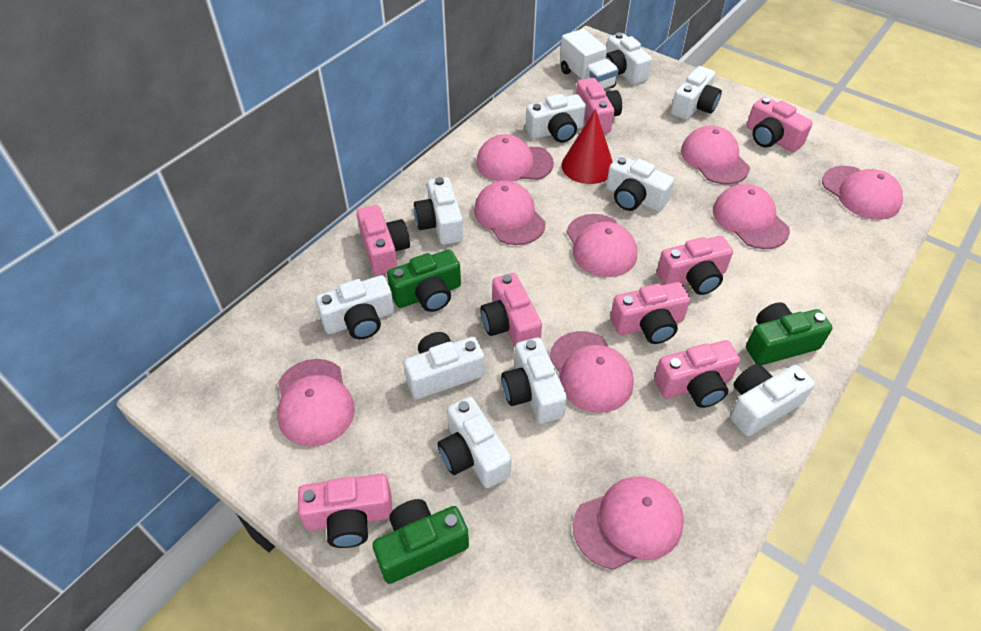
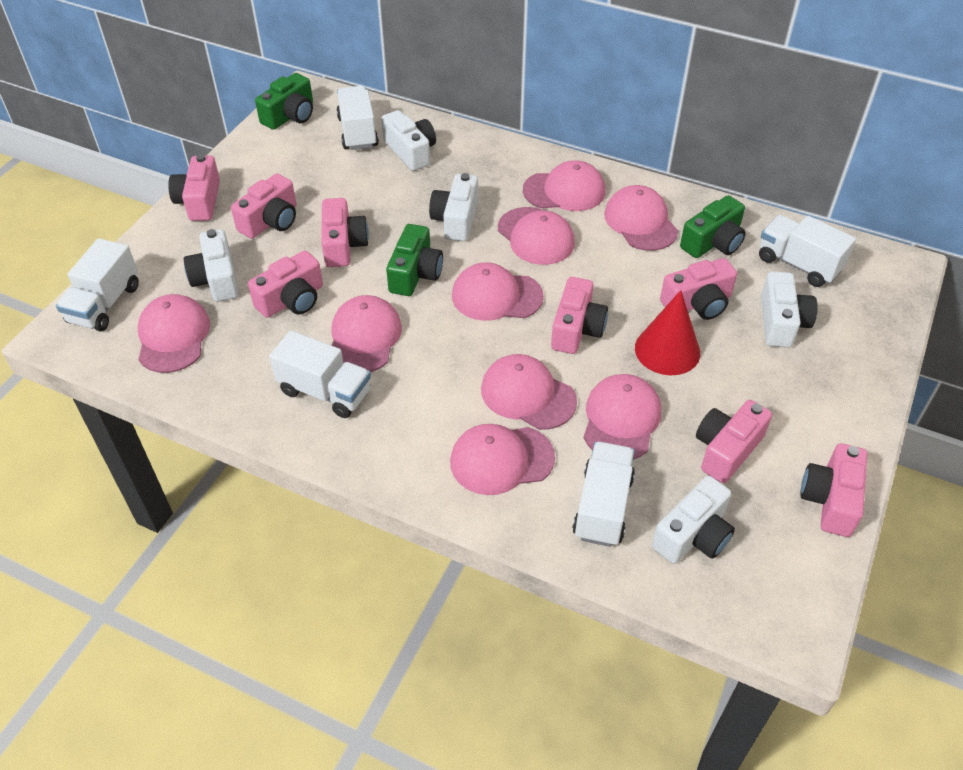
white camera: 10 -> 5
white truck: 1 -> 5

